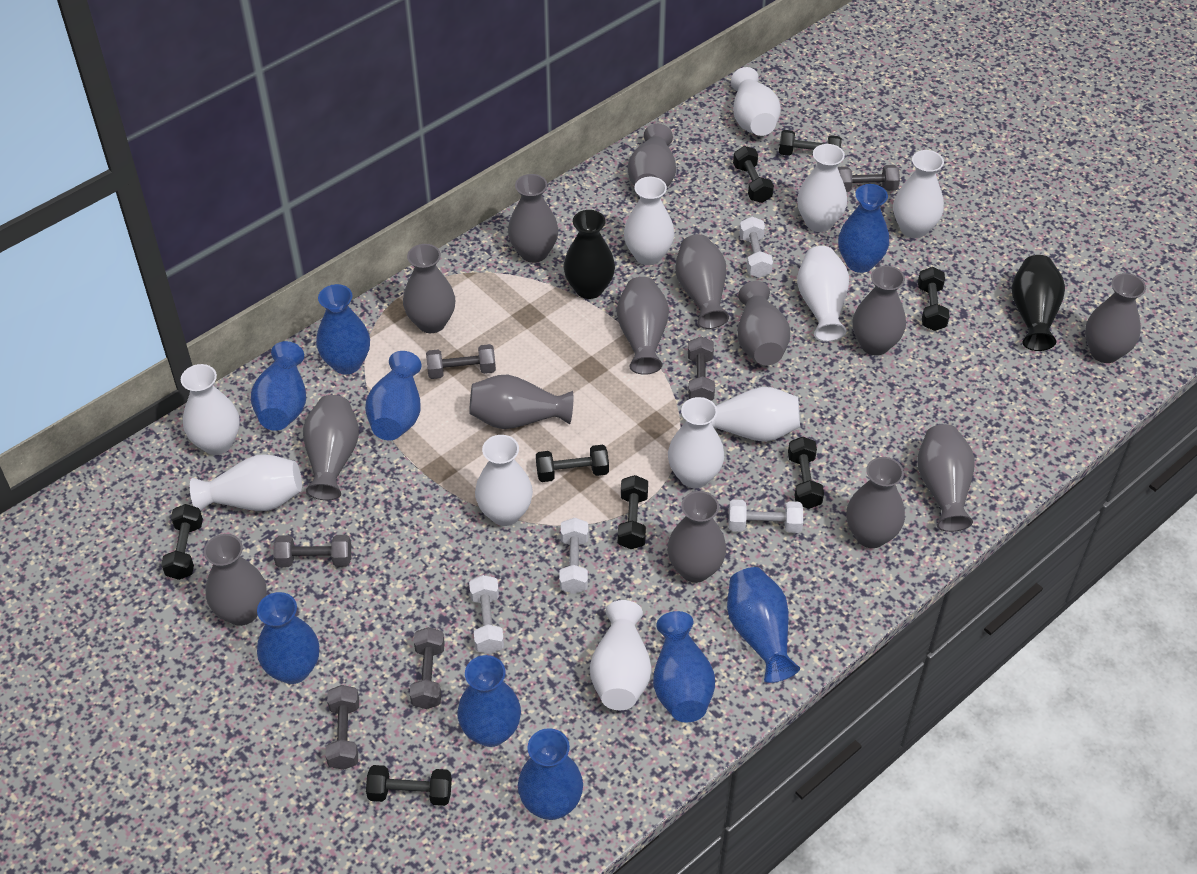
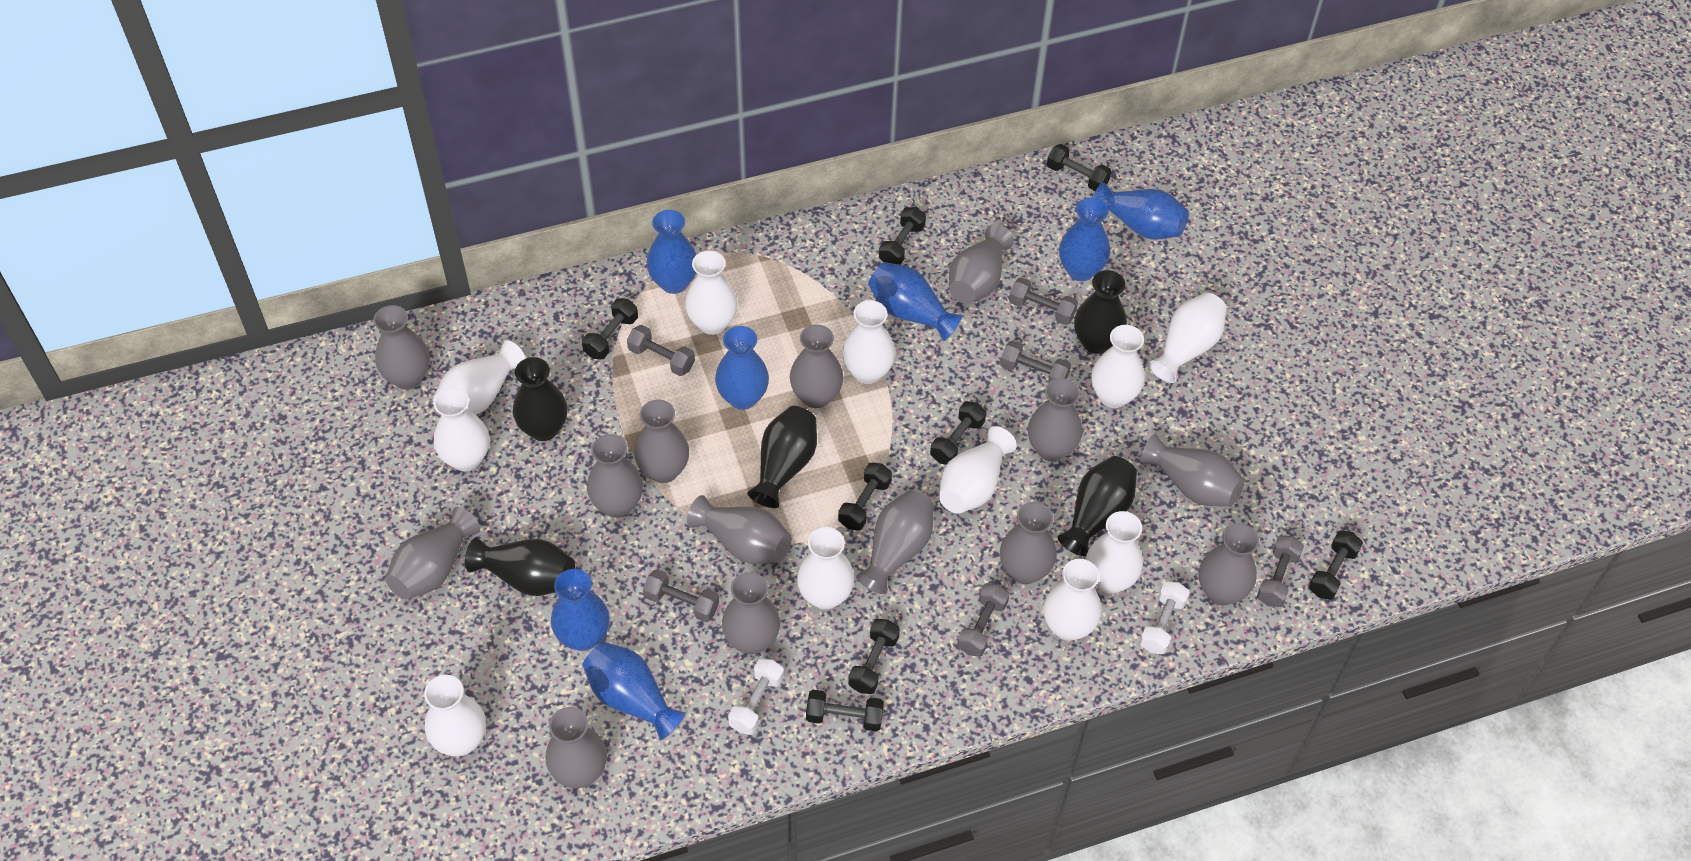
black vase: 2 -> 5
blue vase: 9 -> 7
white dumbbell: 4 -> 2

